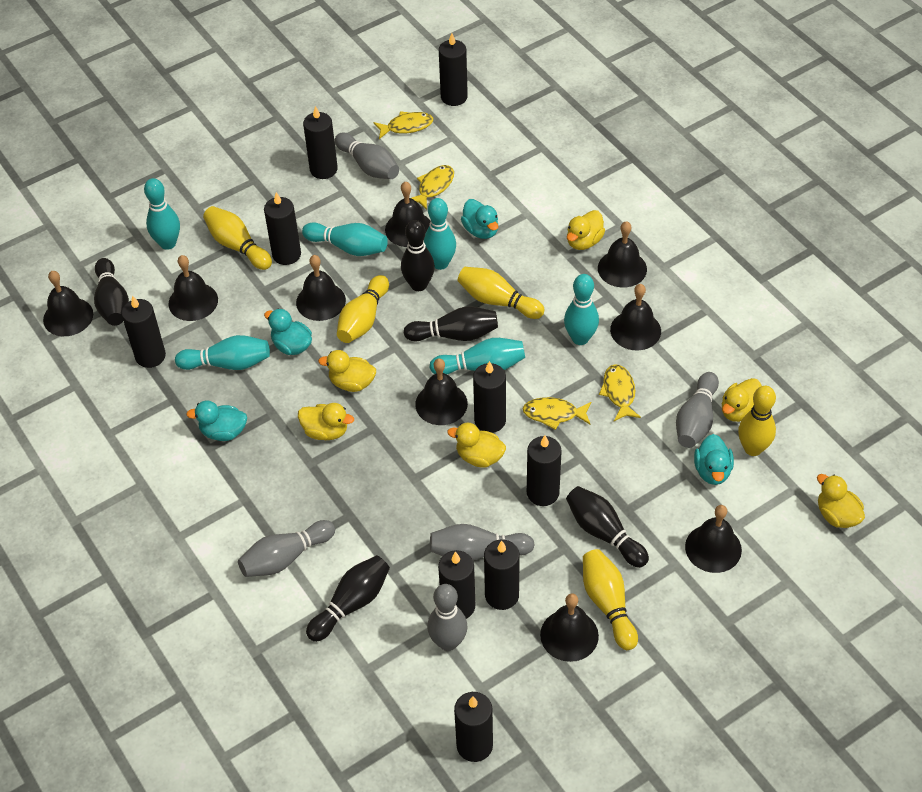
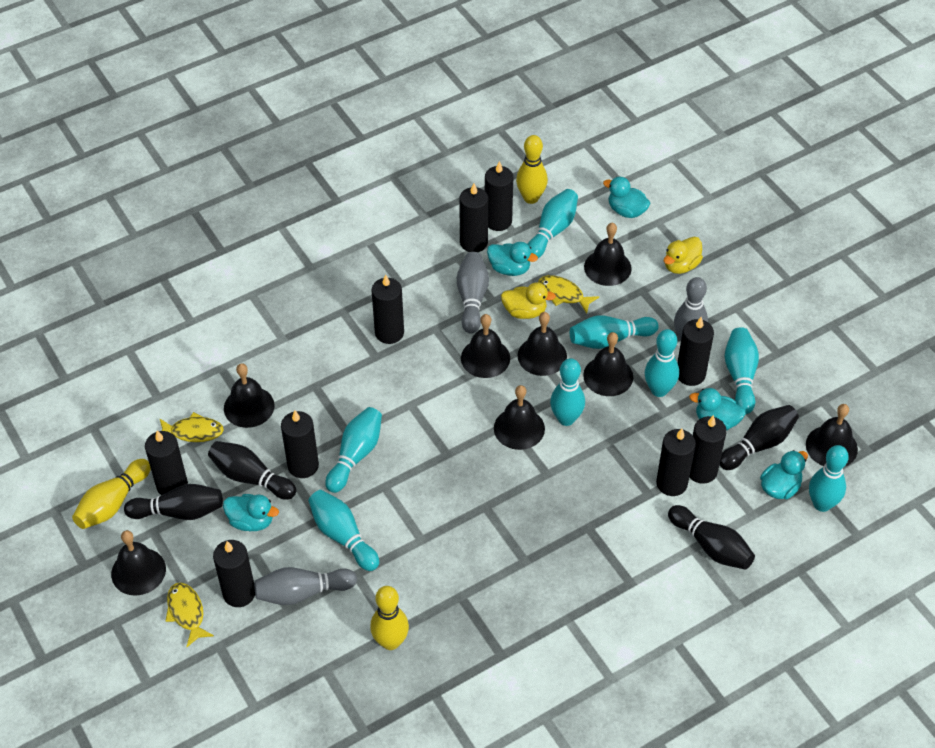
black bell: 9 -> 8
black bowling pin: 5 -> 4
grey bowling pin: 5 -> 3
turquoise bowling pin: 6 -> 8
turquoise duck: 4 -> 5
yellow bowling pin: 5 -> 3
yellow duck: 6 -> 2
yellow fish: 4 -> 3

